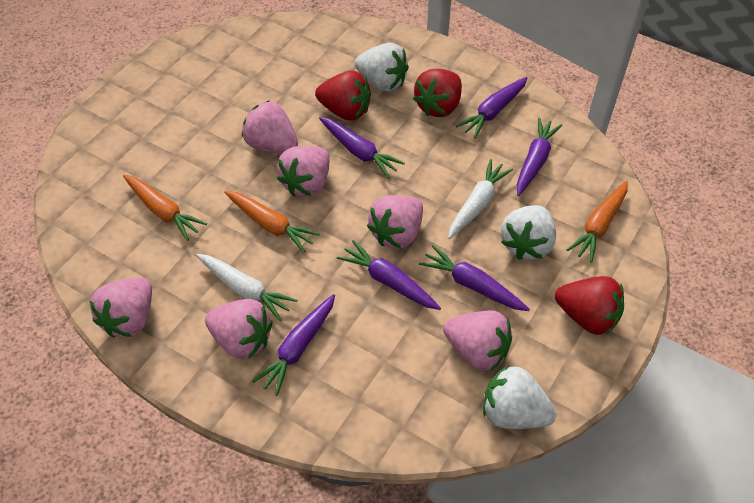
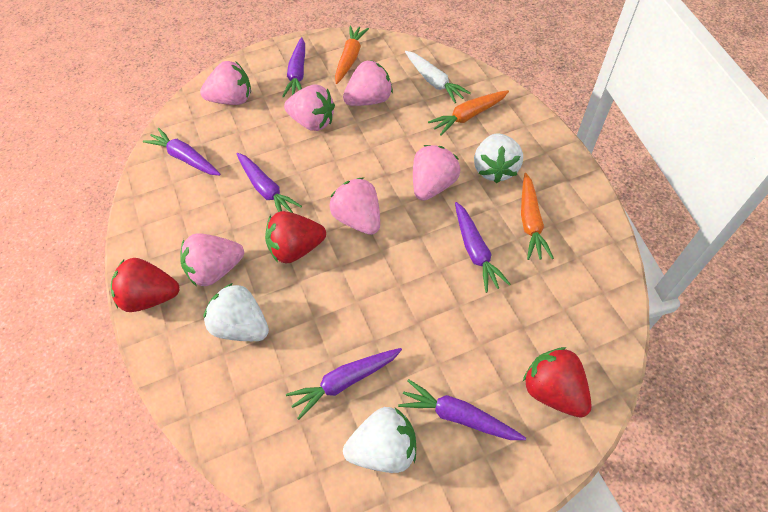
white carrot: 2 -> 1

